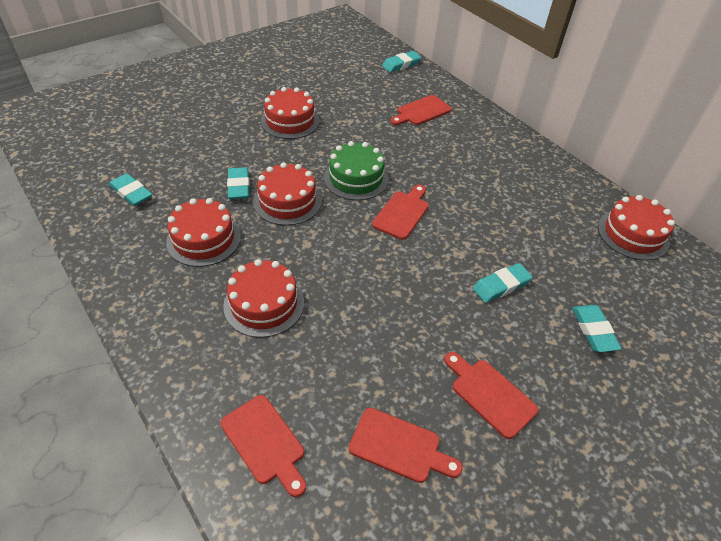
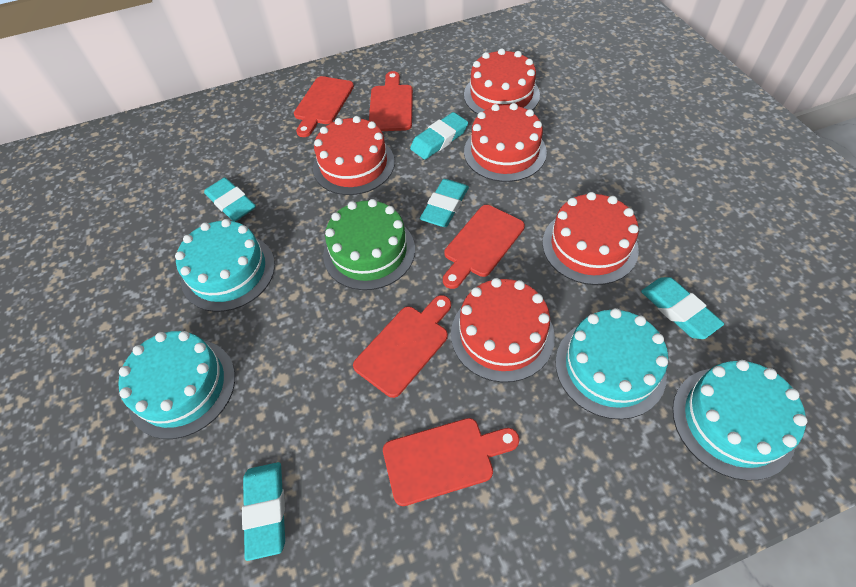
turquoise cake: 0 -> 4

